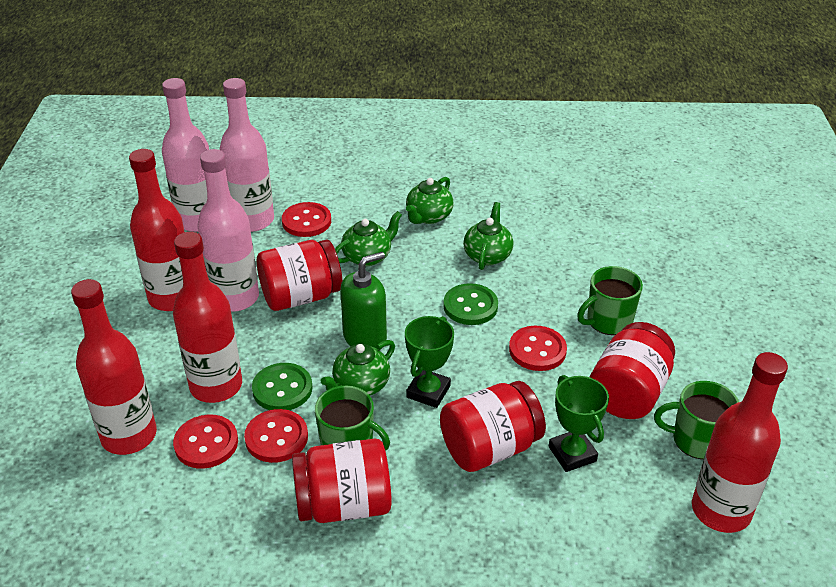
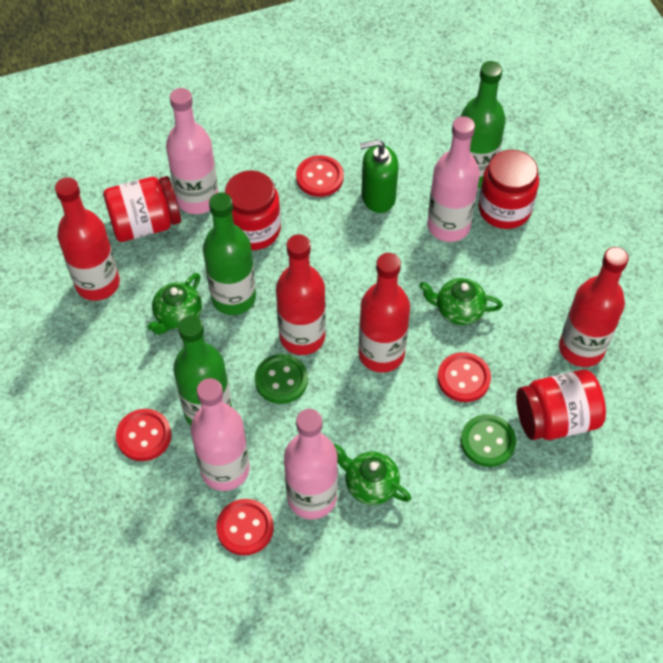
green bottle: 0 -> 3
green mug: 3 -> 0
green teapot: 4 -> 3
green trophy: 2 -> 0
pink bottle: 3 -> 4

